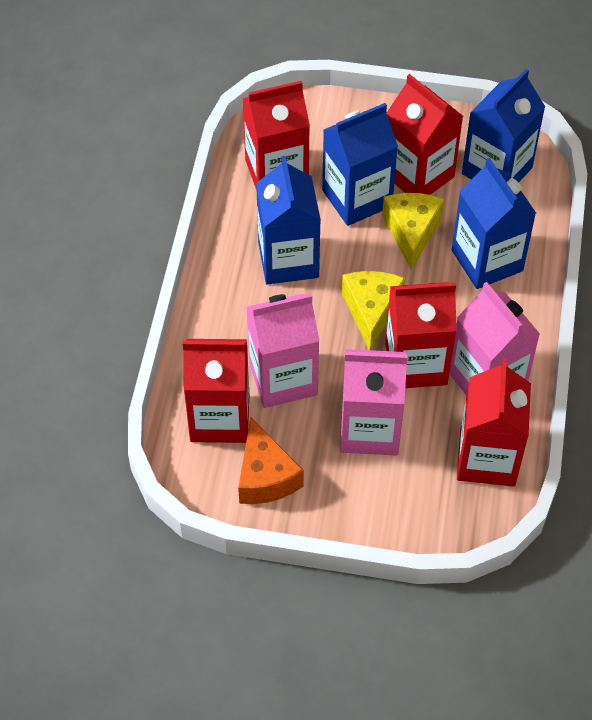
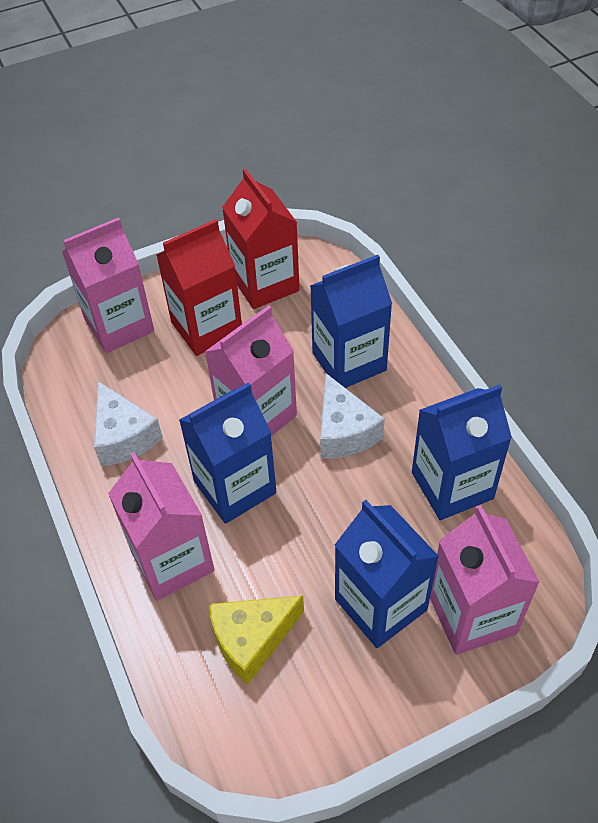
orange cheese: 1 -> 0
pink carton: 3 -> 4
red carton: 5 -> 2
white cheese: 0 -> 2
yellow cheese: 2 -> 1

